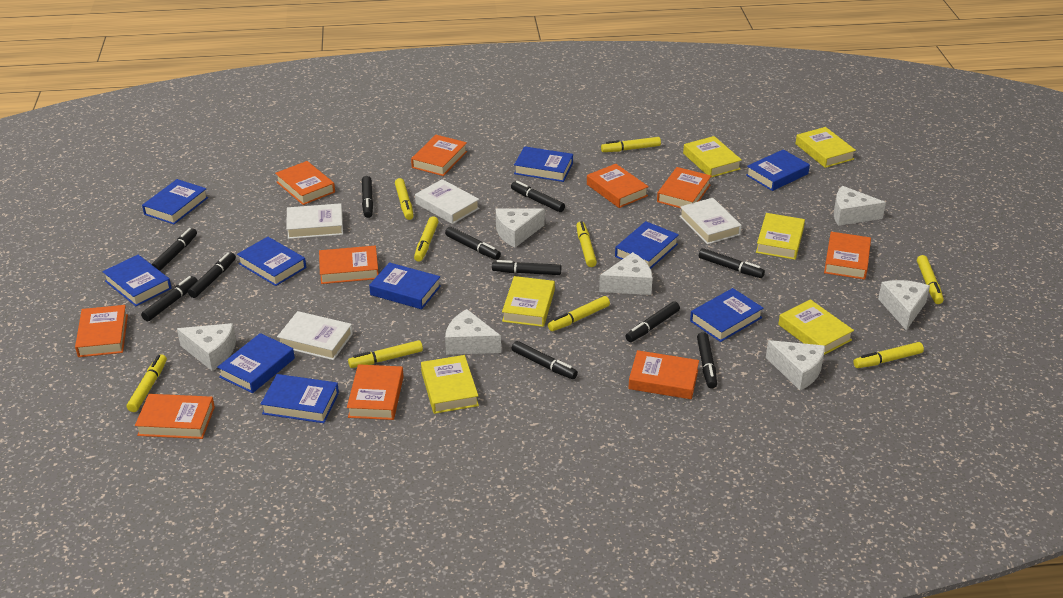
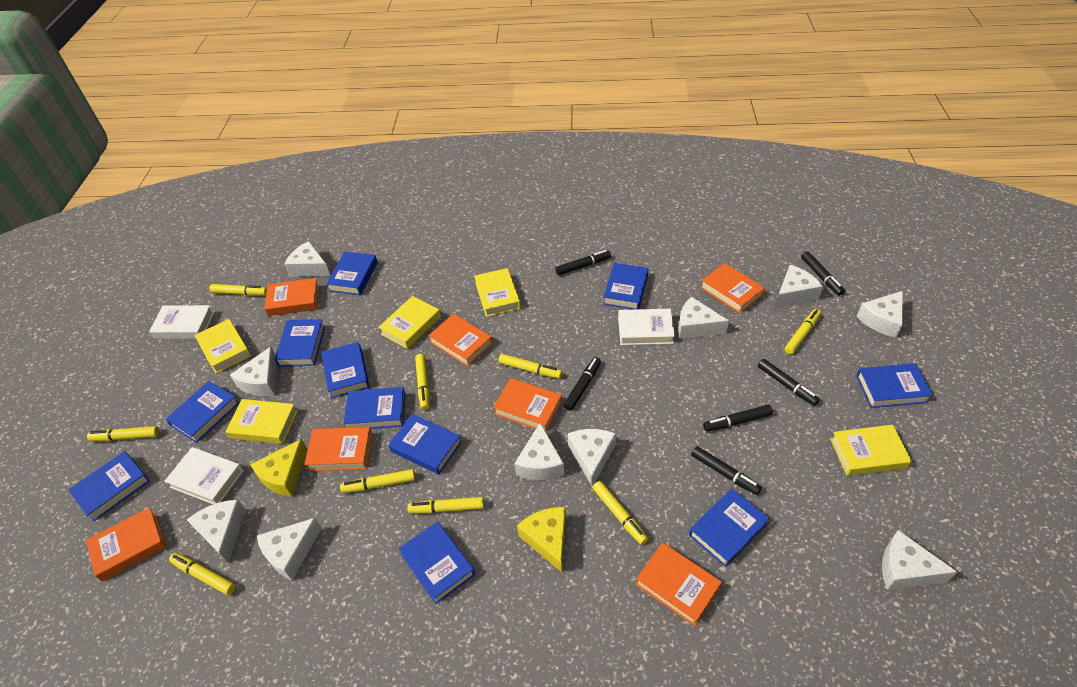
black marker: 11 -> 6
blue book: 10 -> 11
orange book: 10 -> 7
white book: 4 -> 3
white cheese: 7 -> 10
yellow book: 6 -> 5
yellow cheese: 0 -> 2

